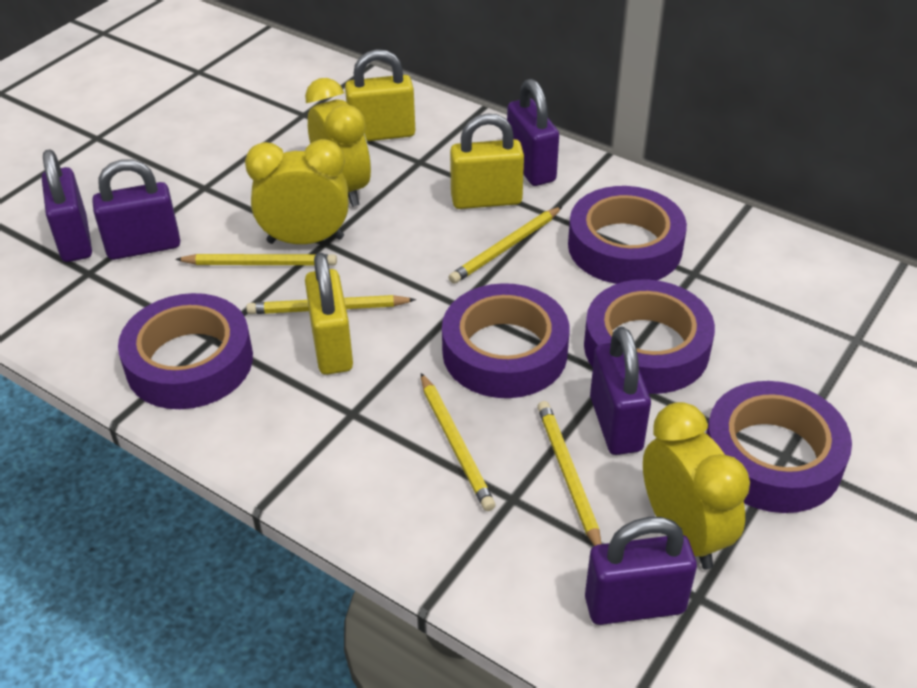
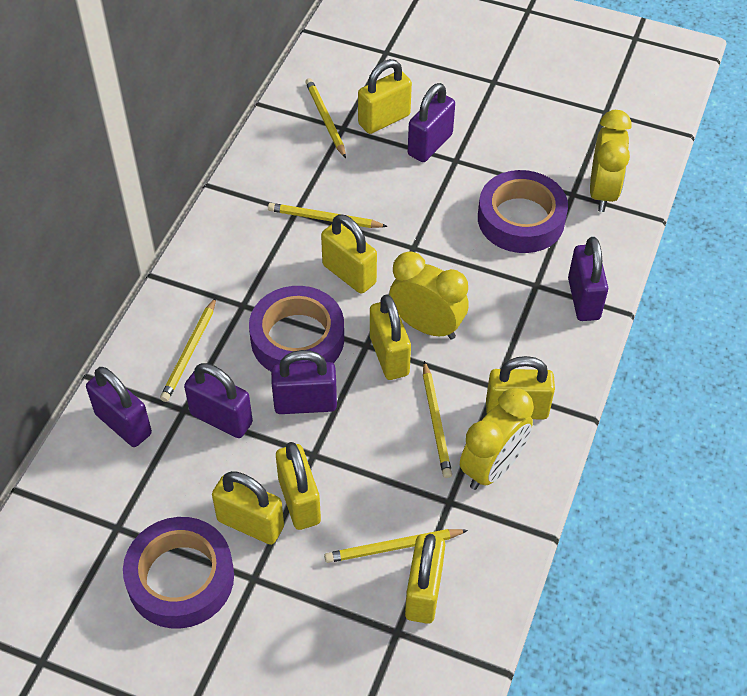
purple tape: 5 -> 3
yellow padlock: 3 -> 7

